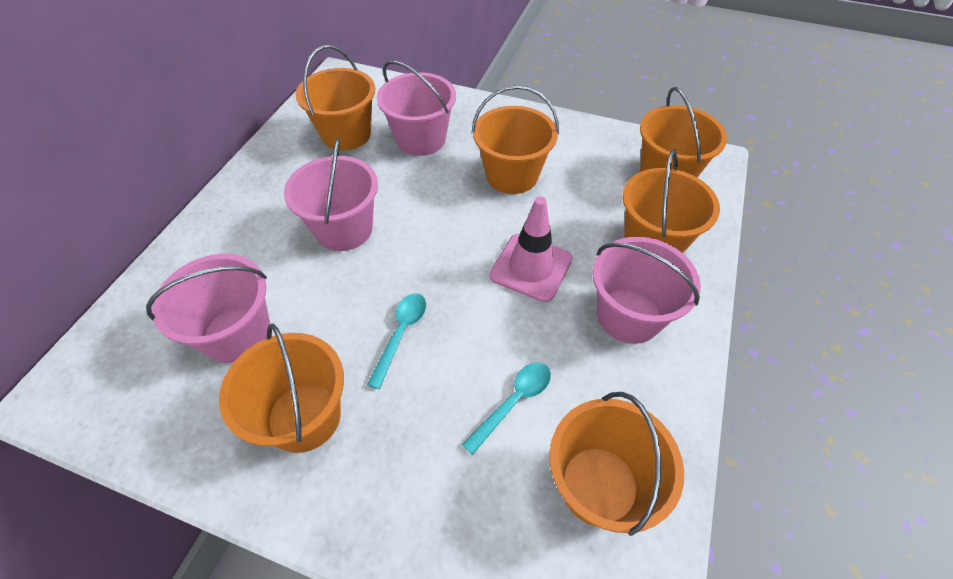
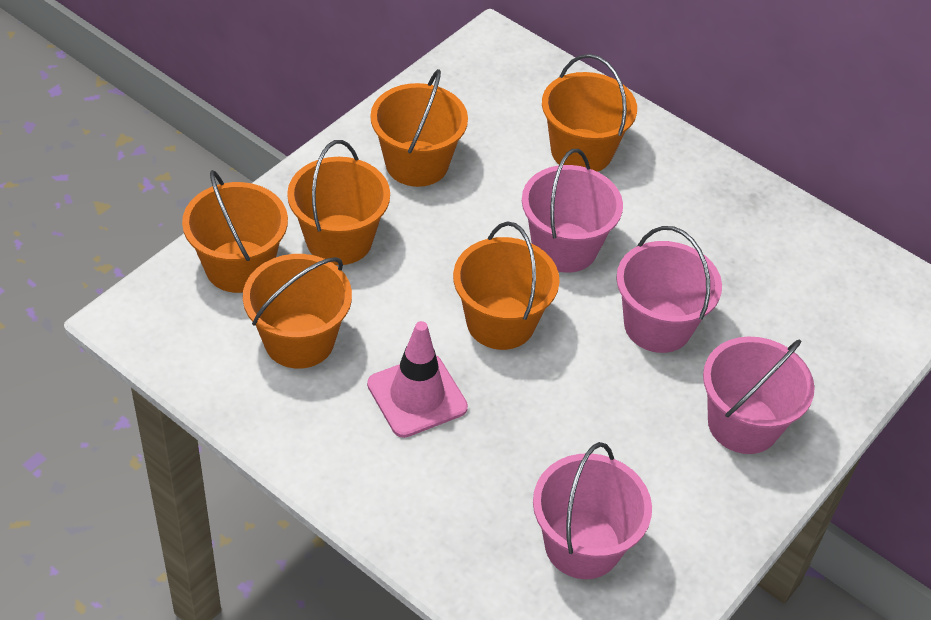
turquoise spoon: 2 -> 0

